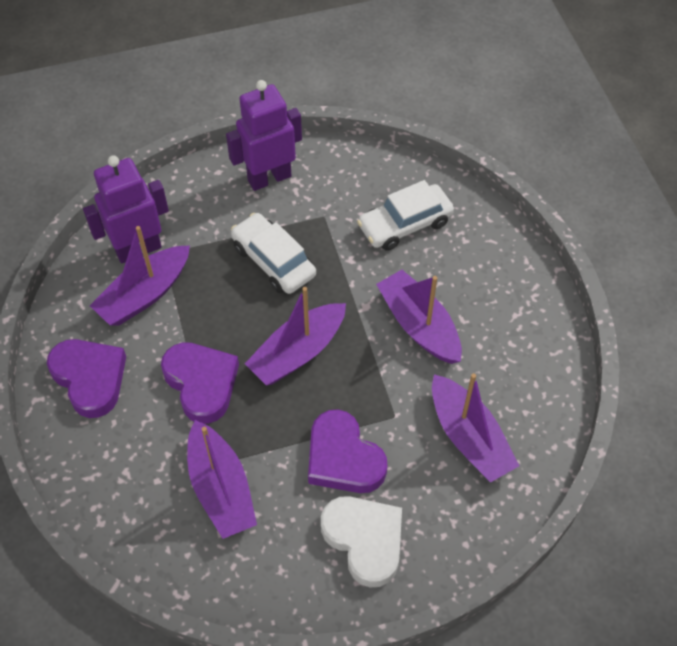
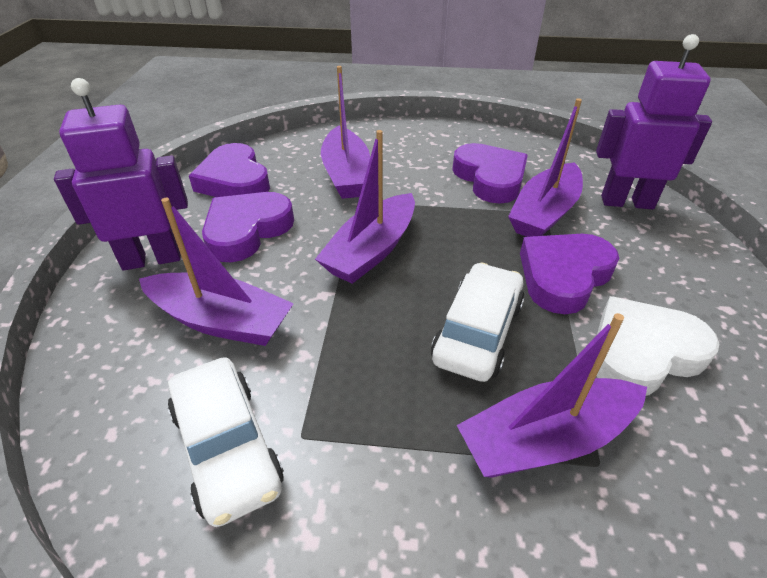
purple heart: 3 -> 4

